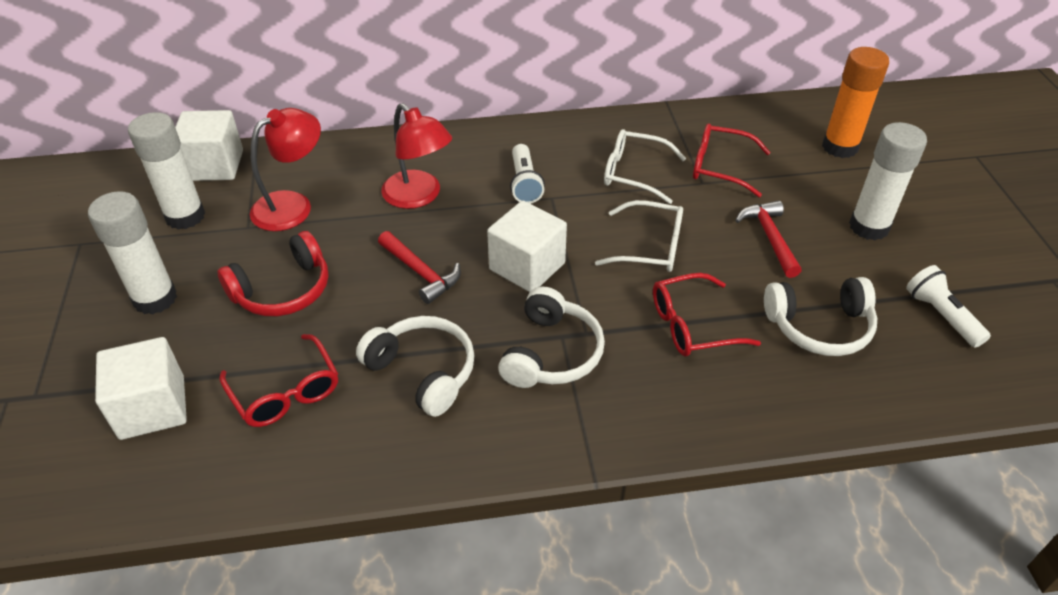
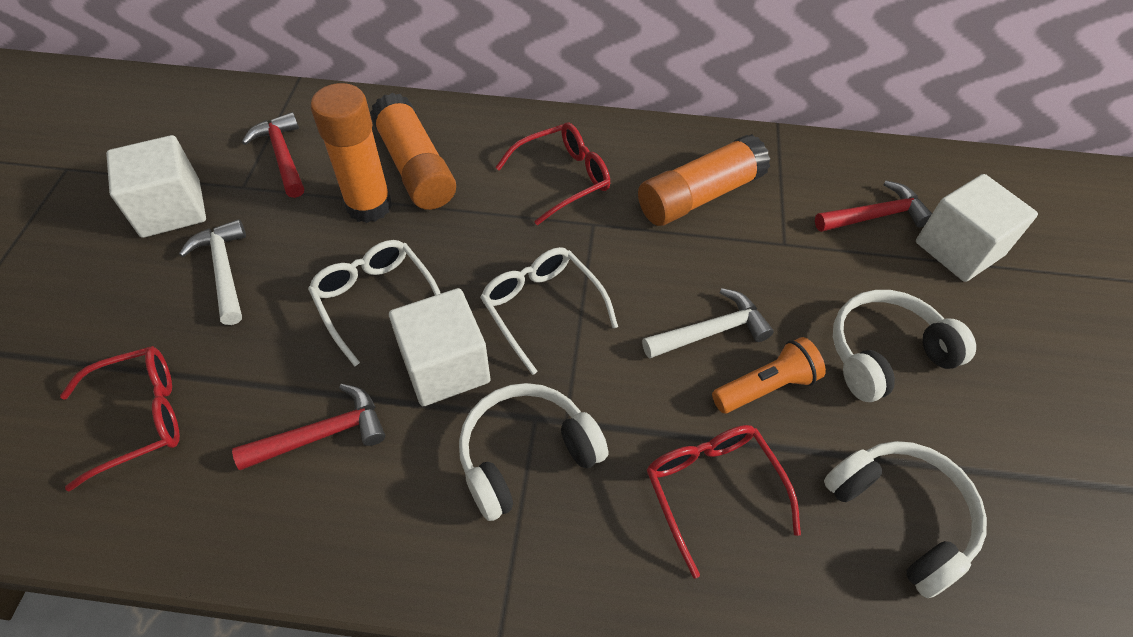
orange flashlight: 0 -> 1
orange glue stick: 1 -> 3
red hammer: 2 -> 3
red headphones: 1 -> 0
red lamp: 2 -> 0
white flashlight: 2 -> 0
white glue stick: 3 -> 0
white hammer: 0 -> 2

